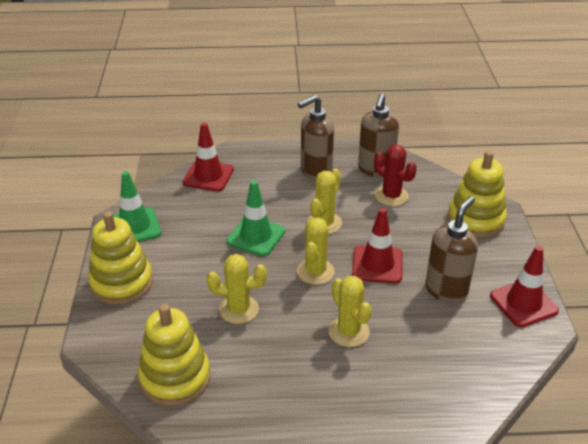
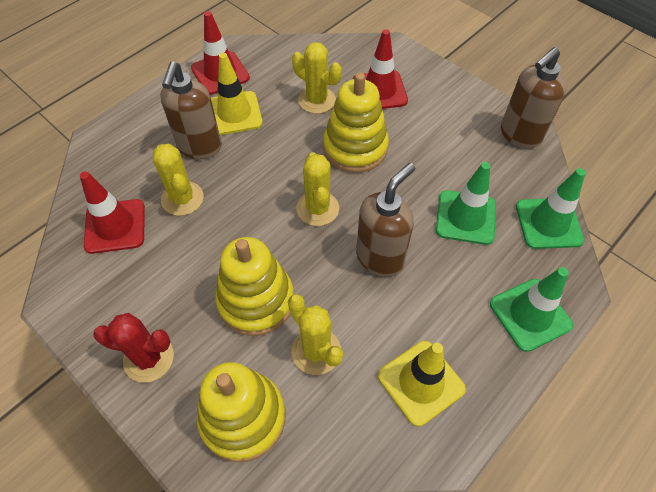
green traffic cone: 2 -> 3
yellow traffic cone: 0 -> 2

